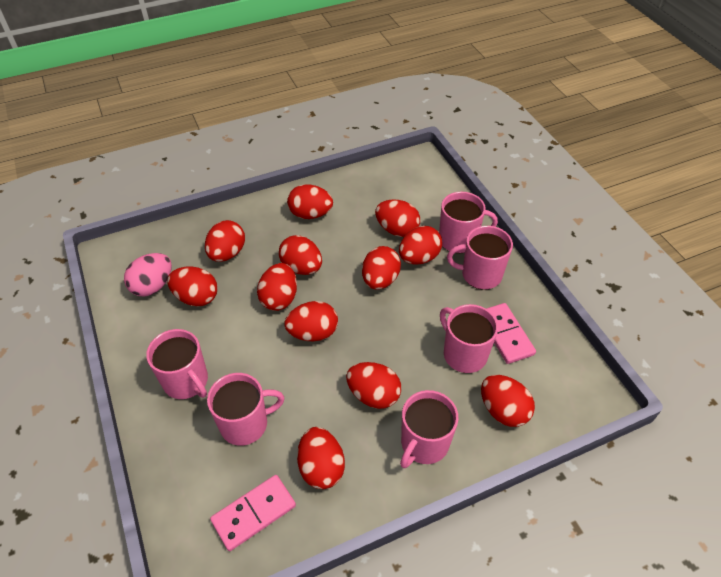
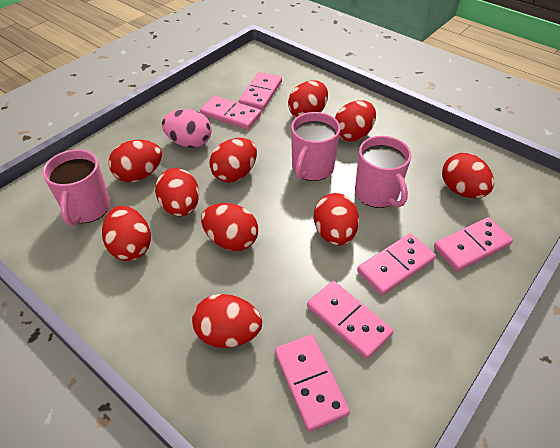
pink domino: 2 -> 6
pink mug: 6 -> 3
red egg: 12 -> 10

